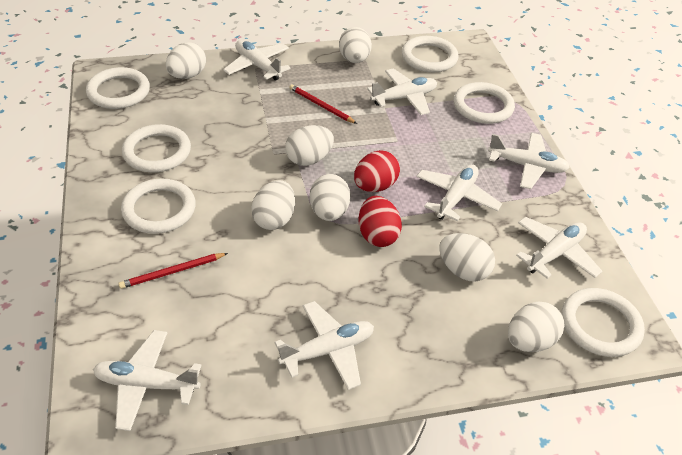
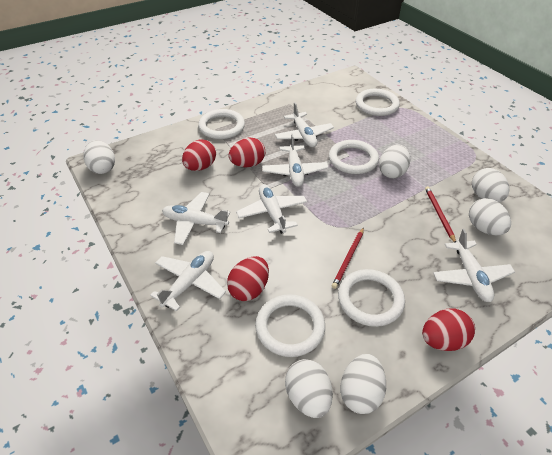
red egg: 2 -> 4
white egg: 7 -> 6
white plane: 7 -> 6
white ring: 6 -> 5

